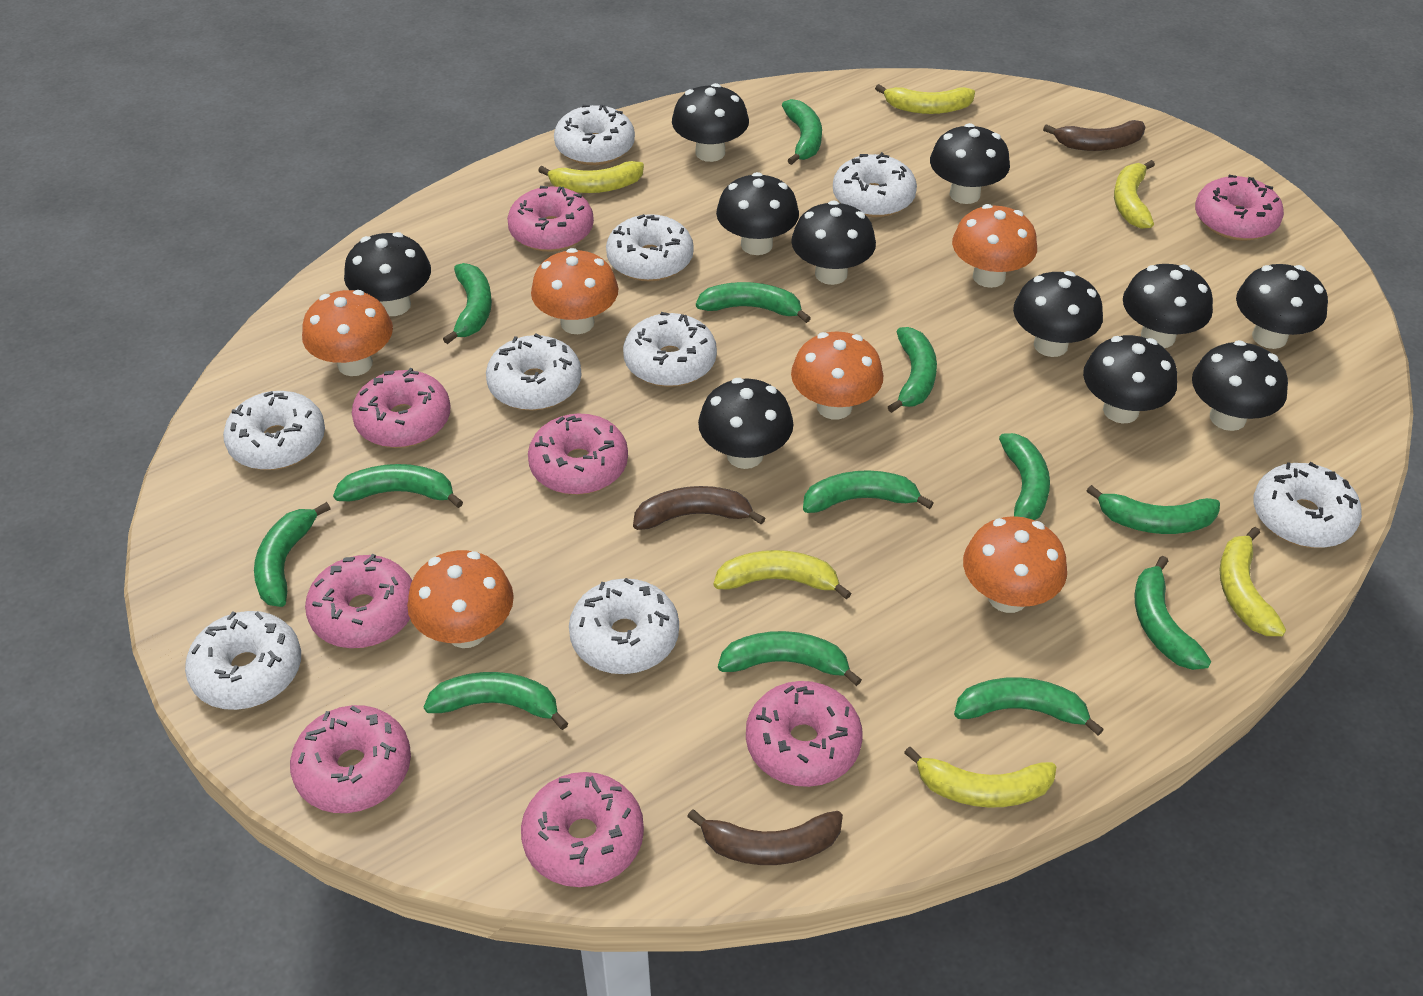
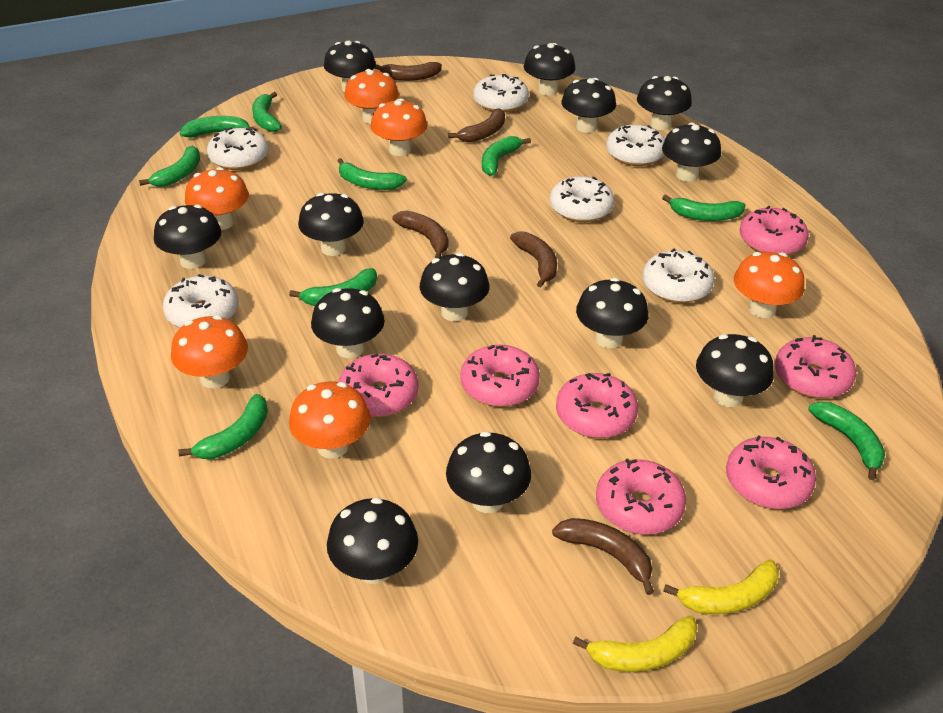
black mushroom: 11 -> 13
brown banana: 3 -> 5
green banana: 13 -> 9
pink donut: 8 -> 7
white donut: 9 -> 6
yellow banana: 6 -> 2

